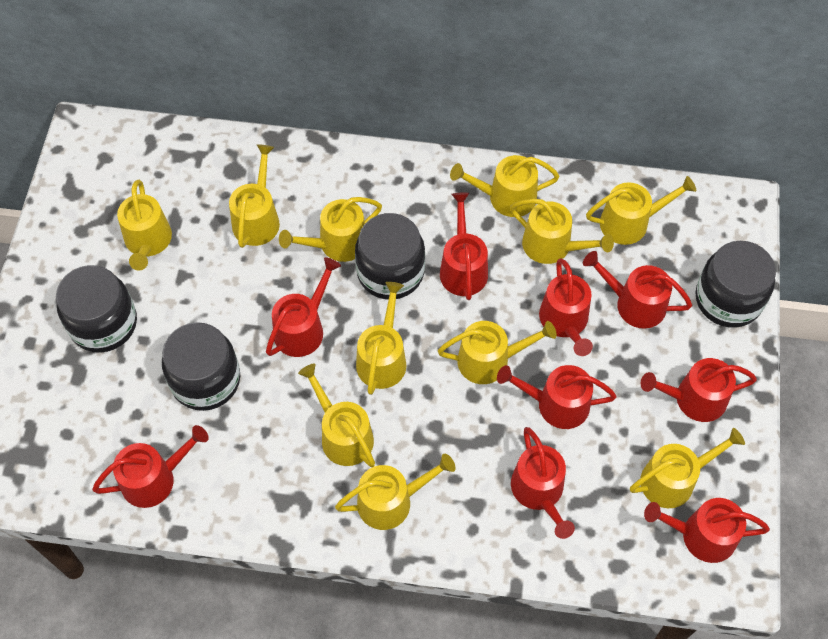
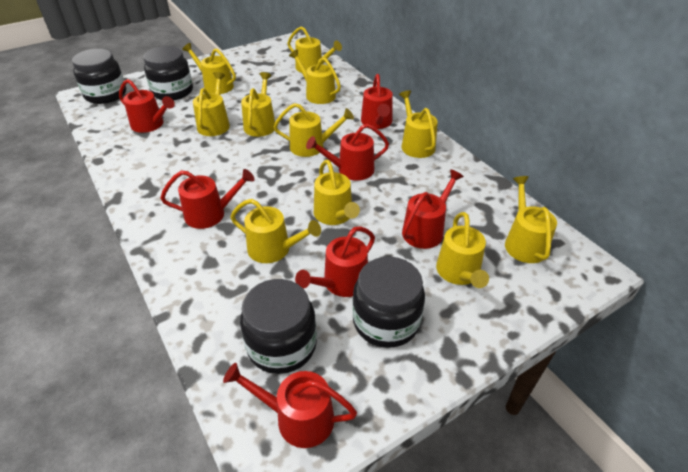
red watering can: 9 -> 7

